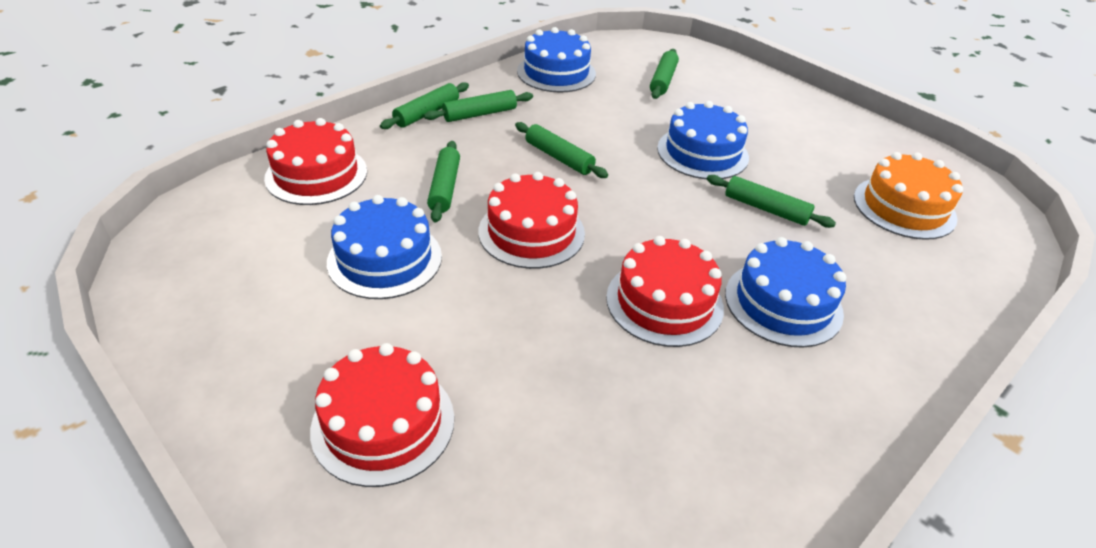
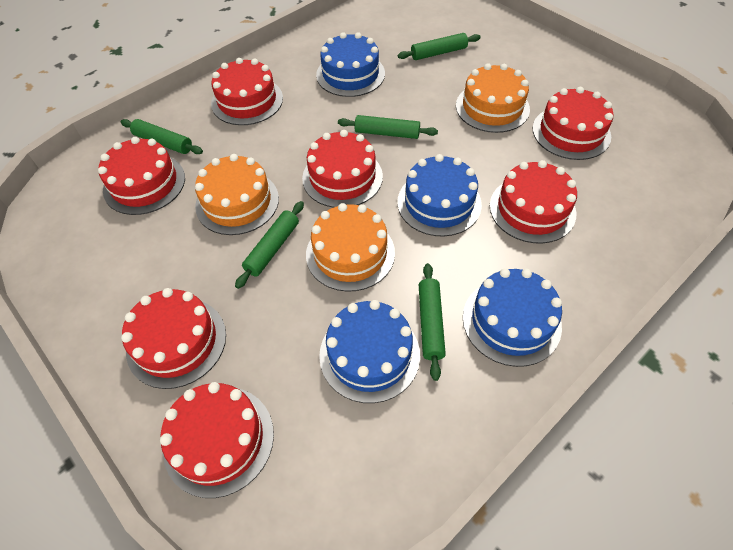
green rolling pin: 6 -> 5
orange cake: 1 -> 3
red cake: 4 -> 7

